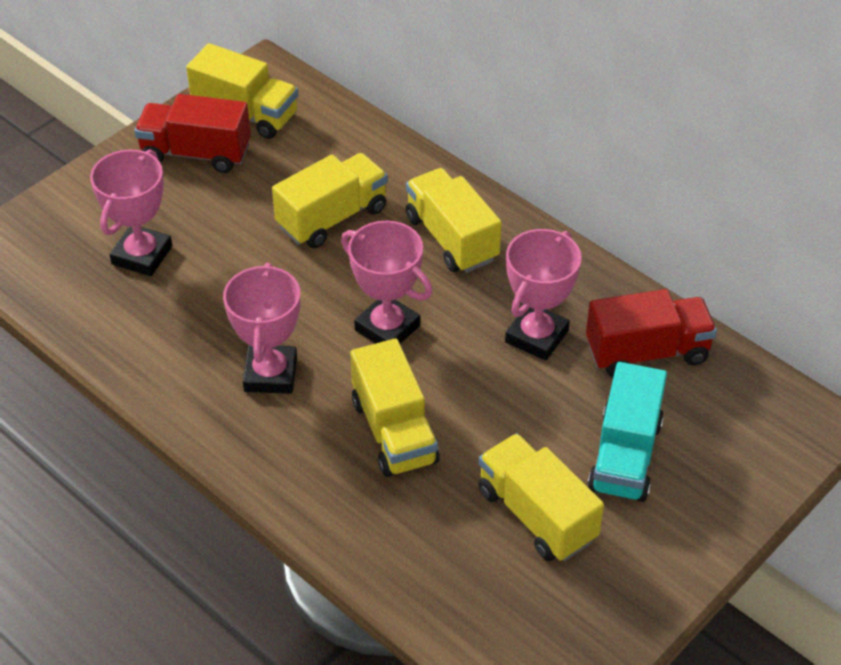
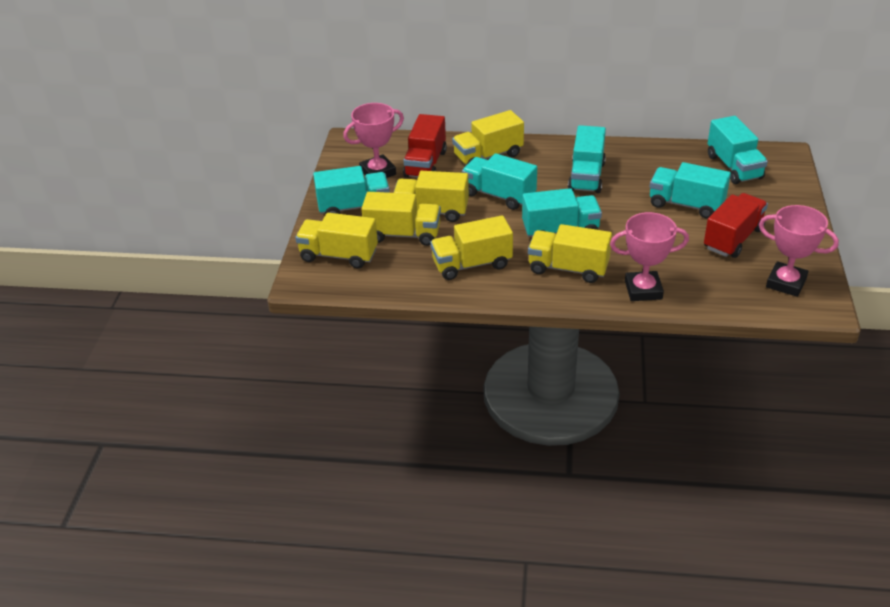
pink trophy: 4 -> 3
turquoise truck: 1 -> 6
yellow truck: 5 -> 6

